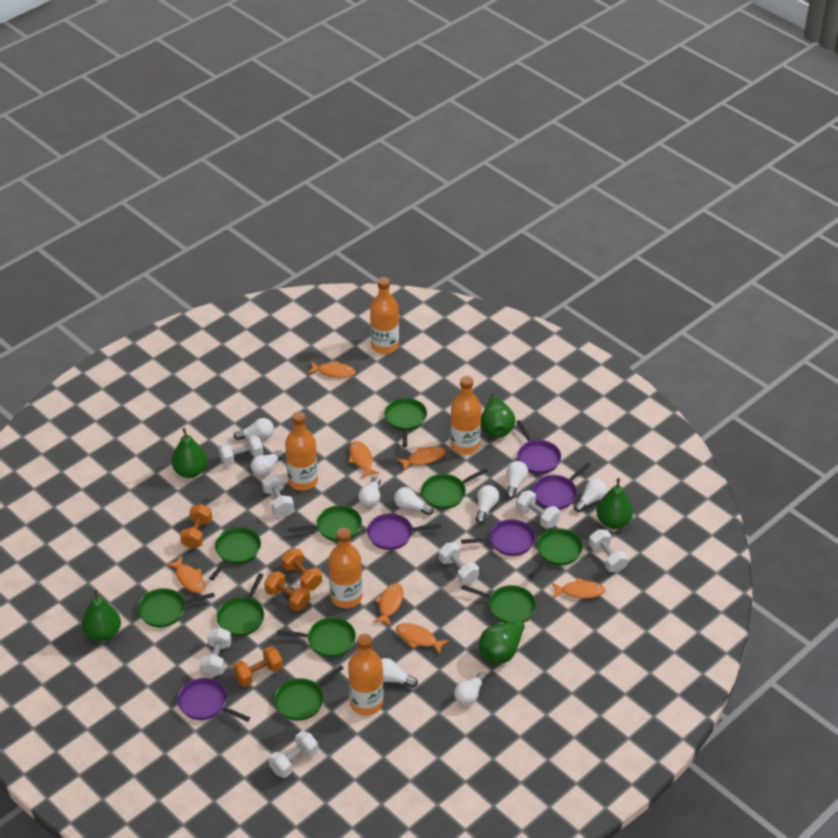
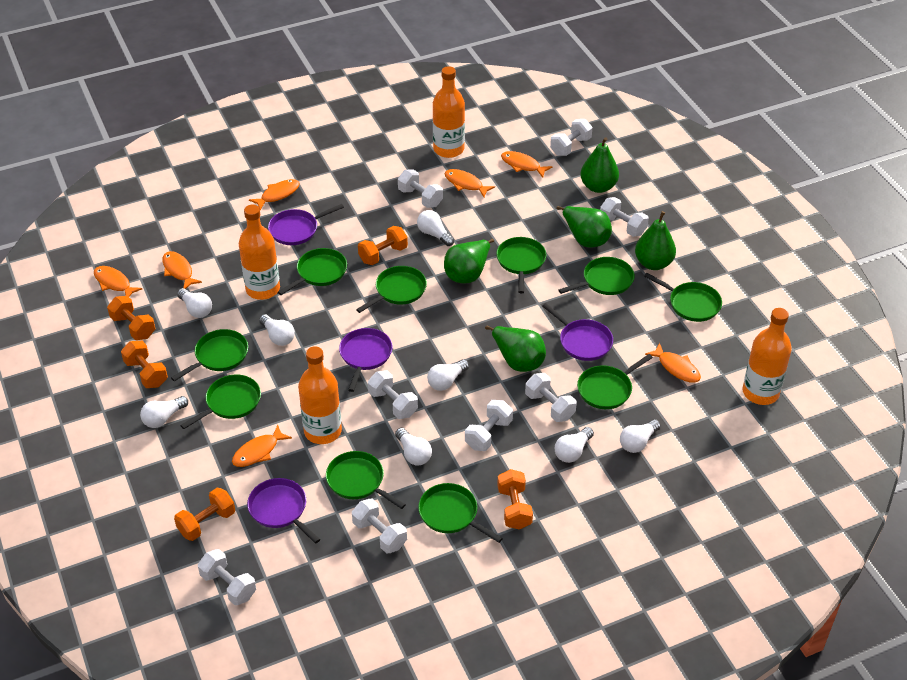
orange bottle: 5 -> 4
orange dumbbell: 4 -> 5
purple pan: 5 -> 4
white dumbbell: 7 -> 8
white light bulb: 9 -> 8

